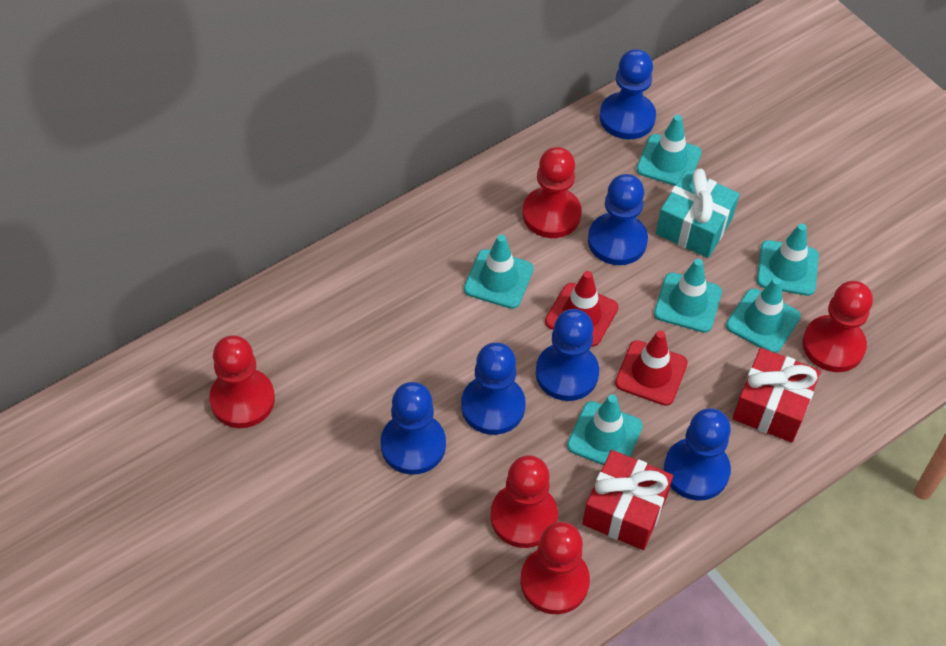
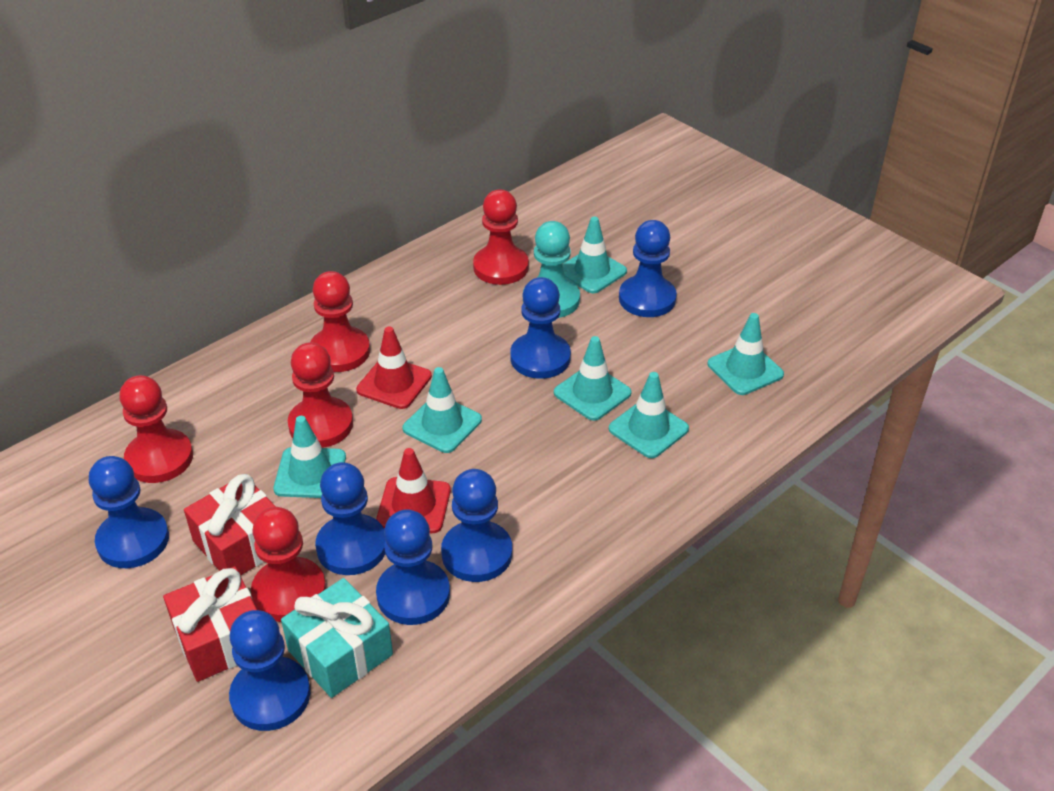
blue pawn: 6 -> 7
turquoise pawn: 0 -> 1

